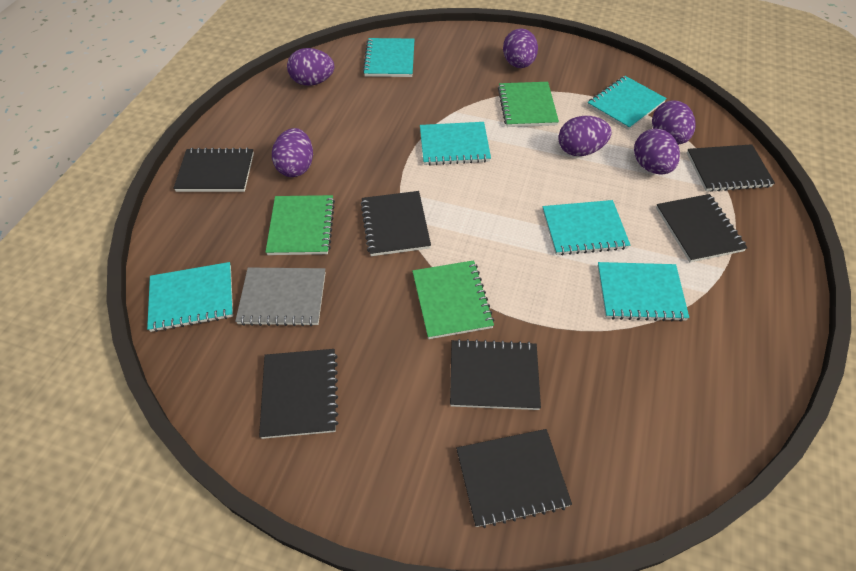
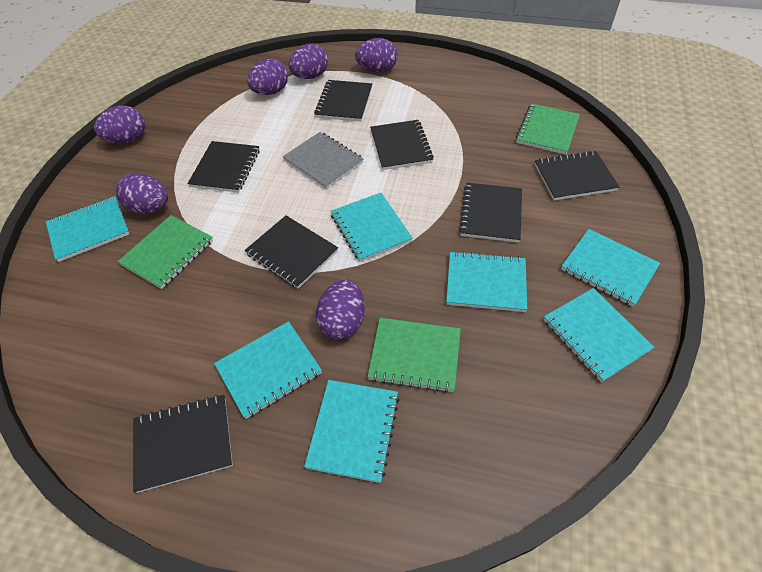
turquoise notebook: 6 -> 7

